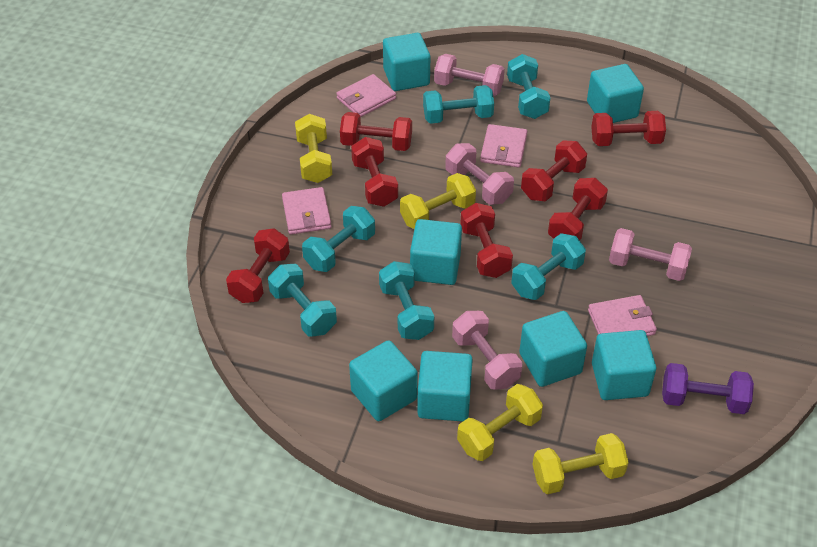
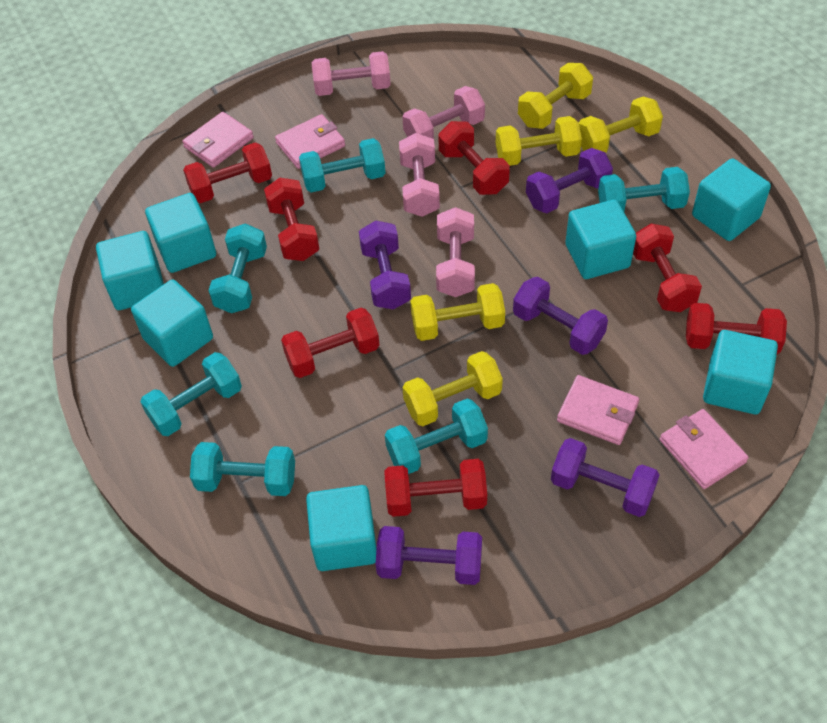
purple dumbbell: 1 -> 5
yellow dumbbell: 4 -> 5

